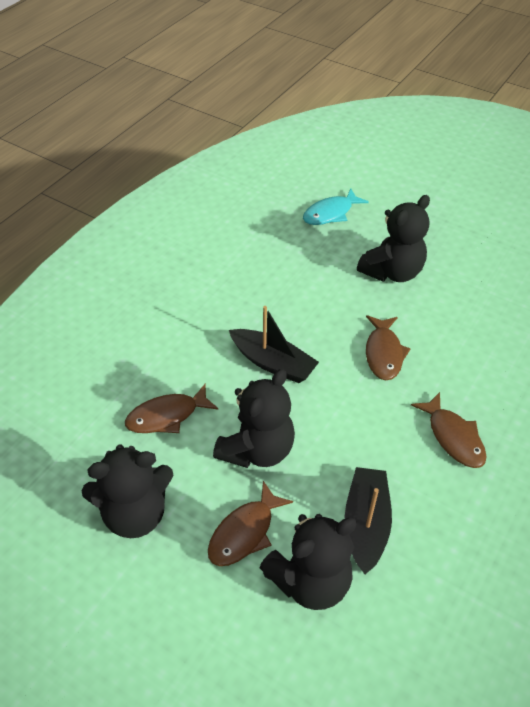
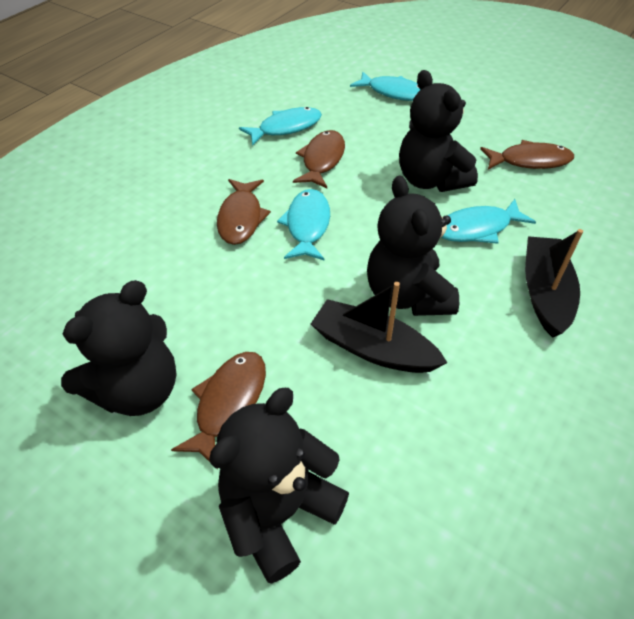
turquoise fish: 1 -> 4

